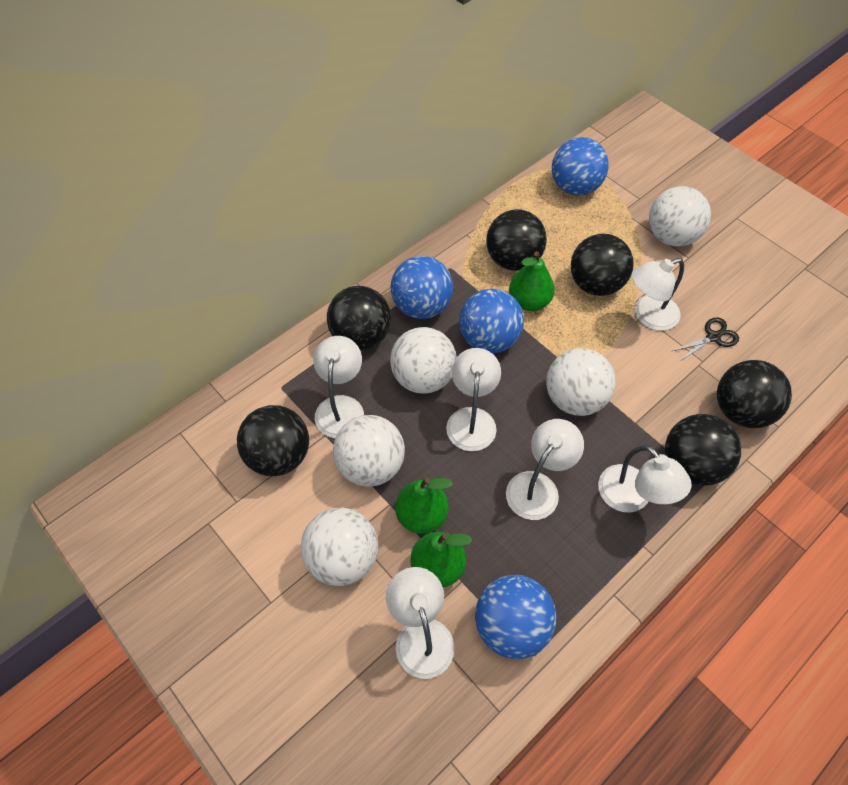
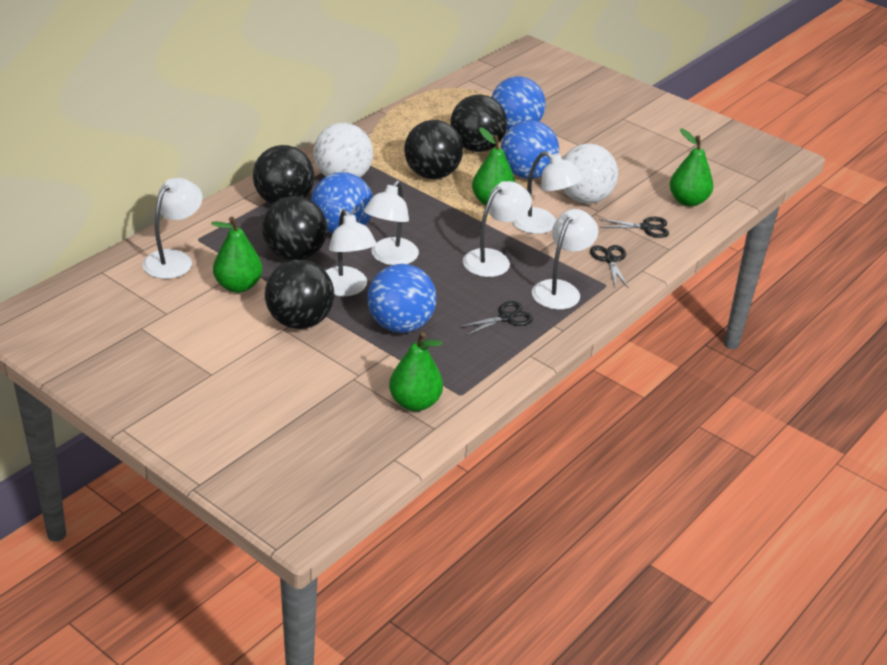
black ball: 6 -> 5
black scissors: 1 -> 3
green pear: 3 -> 4
white ball: 5 -> 2

